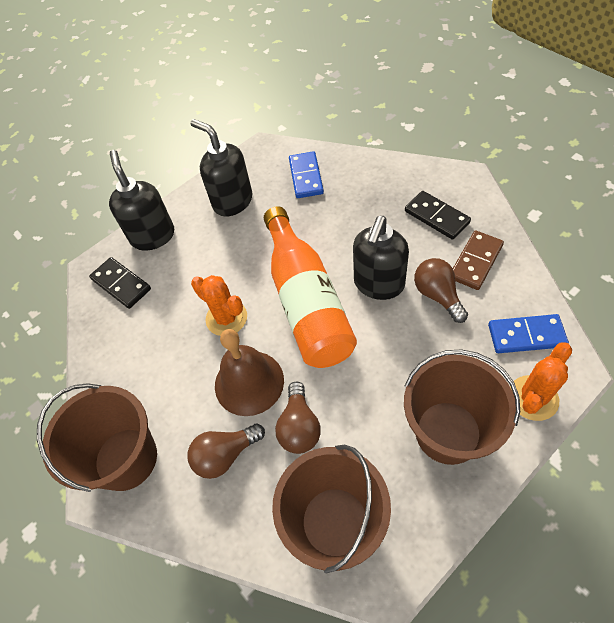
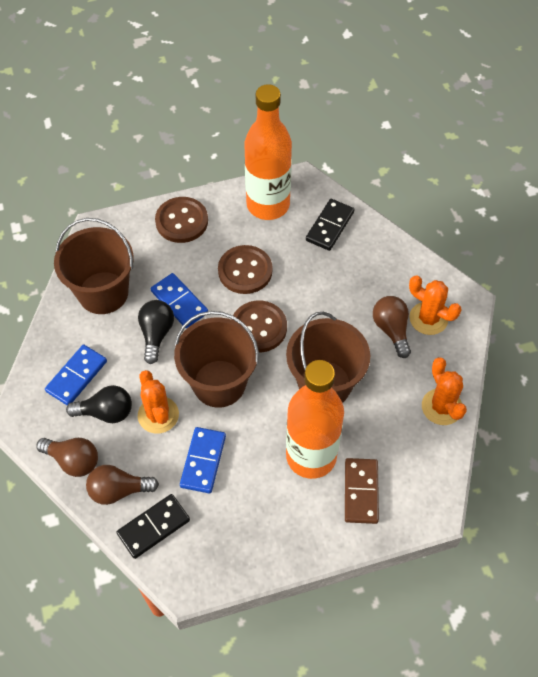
black light bulb: 0 -> 2
black soap dispenser: 3 -> 0
blue domino: 2 -> 3
brown bell: 1 -> 0
brown button: 0 -> 3
orange bottle: 1 -> 2
orange cactus: 2 -> 3

